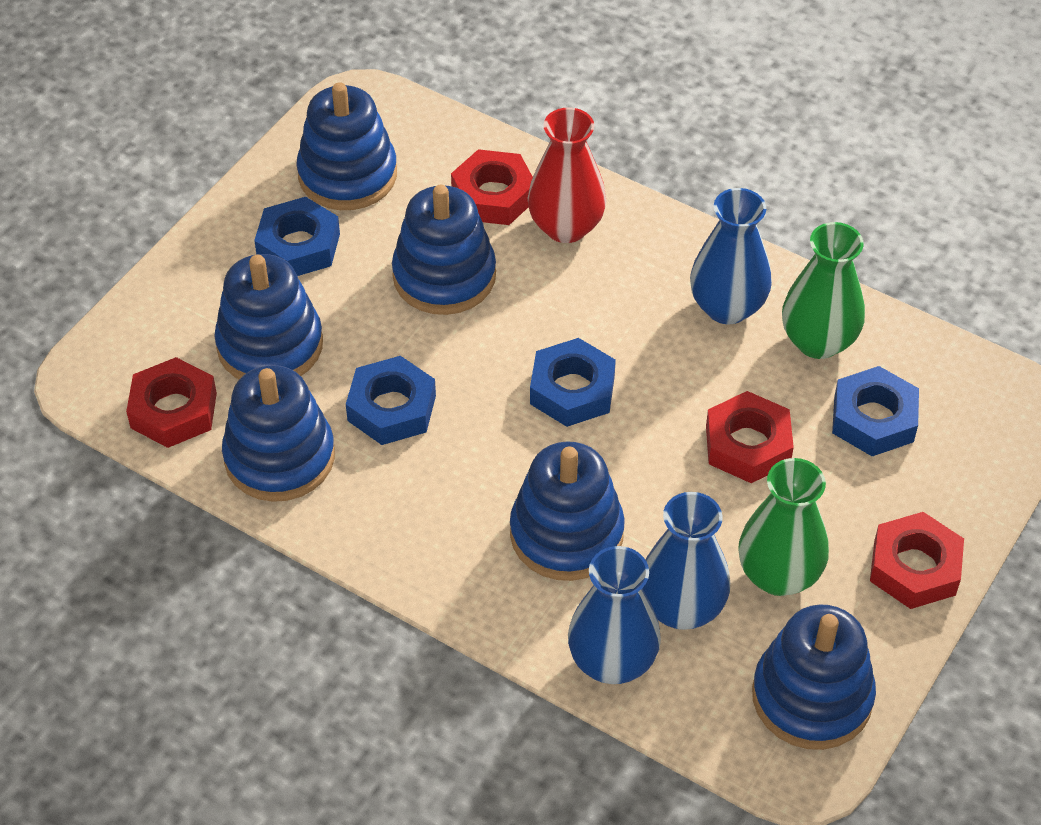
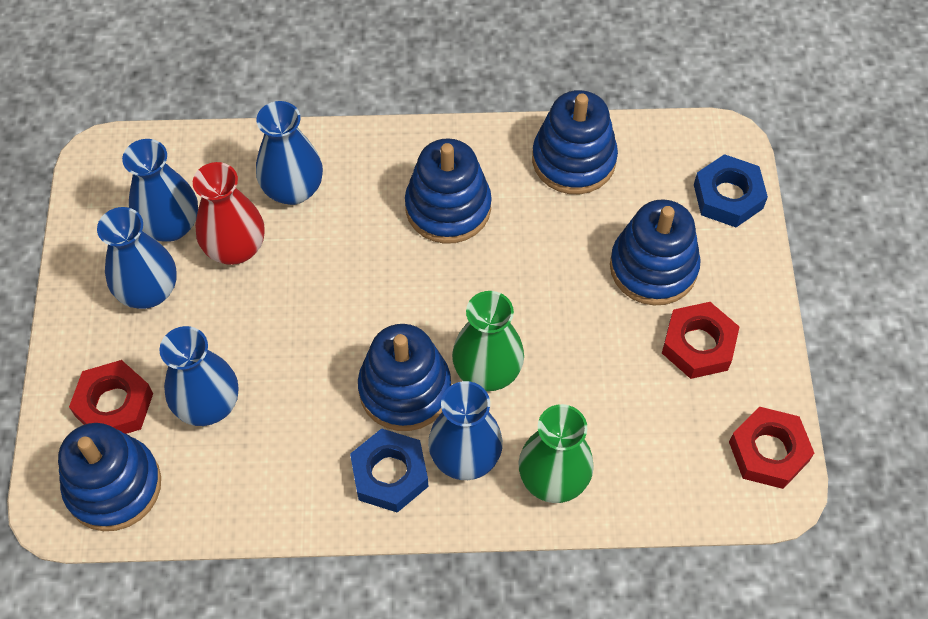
blue nut: 4 -> 2
blue stacking toy: 6 -> 5
blue vase: 3 -> 5
red nut: 4 -> 3

